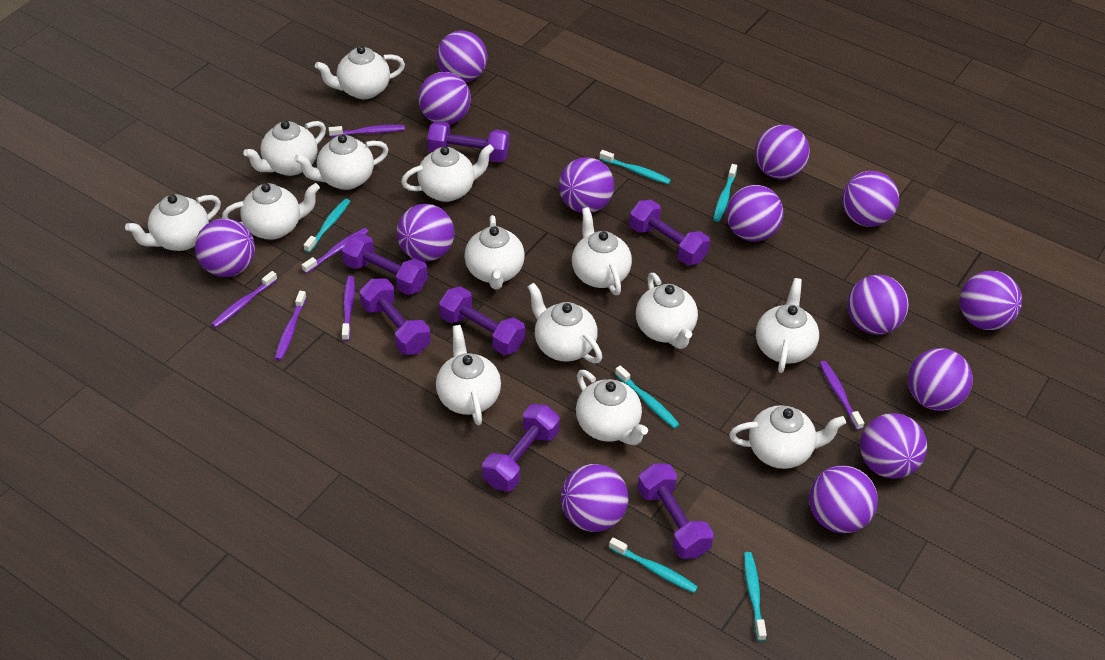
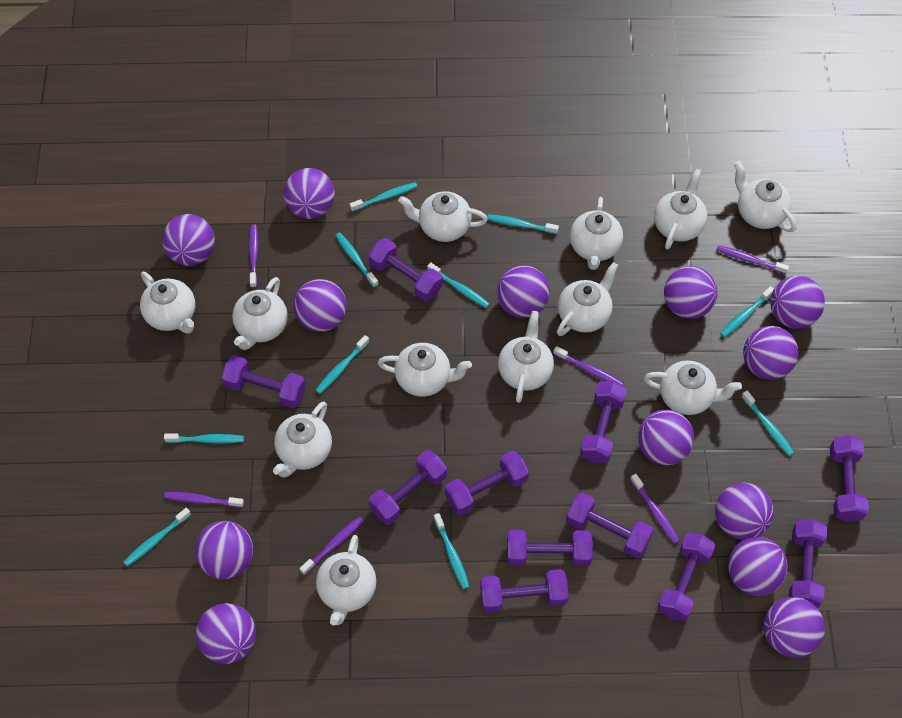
purple ball: 14 -> 13
purple dumbbell: 7 -> 11
turquoise toothbrush: 6 -> 10
white teapot: 14 -> 12

